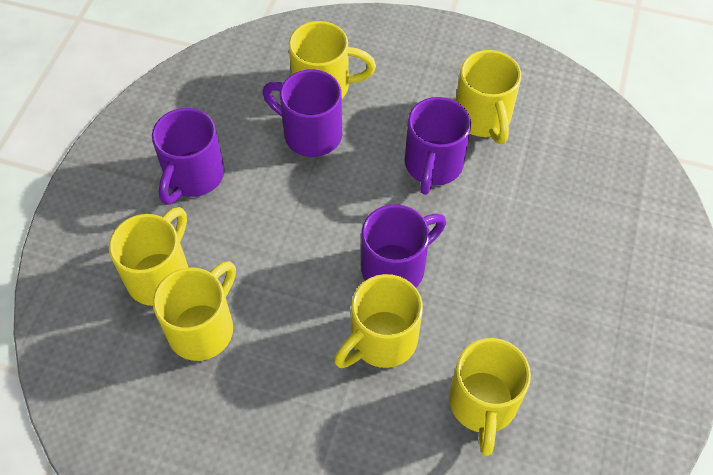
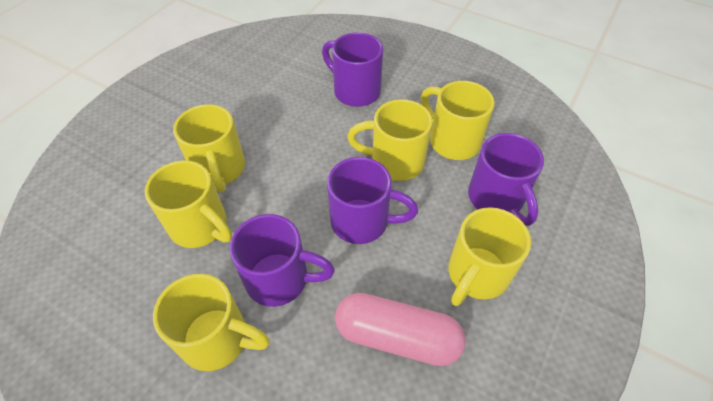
pink capsule: 0 -> 1

